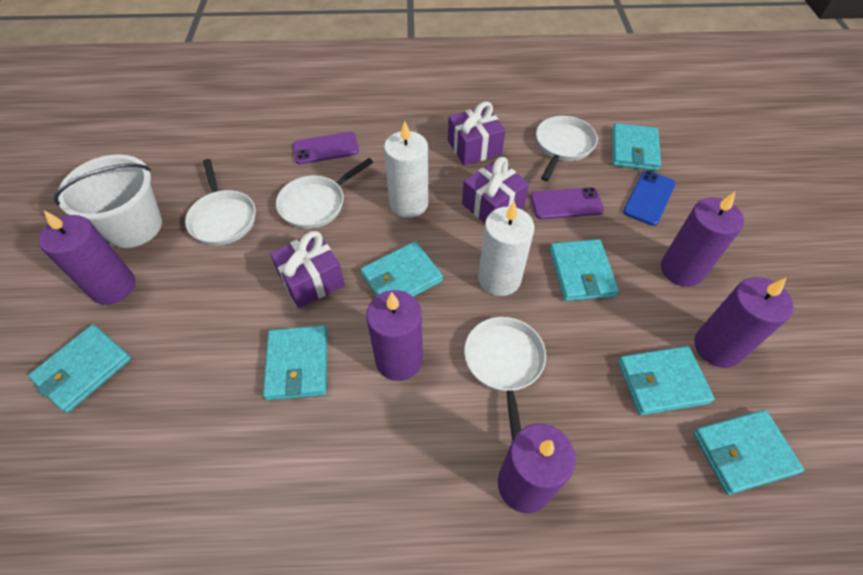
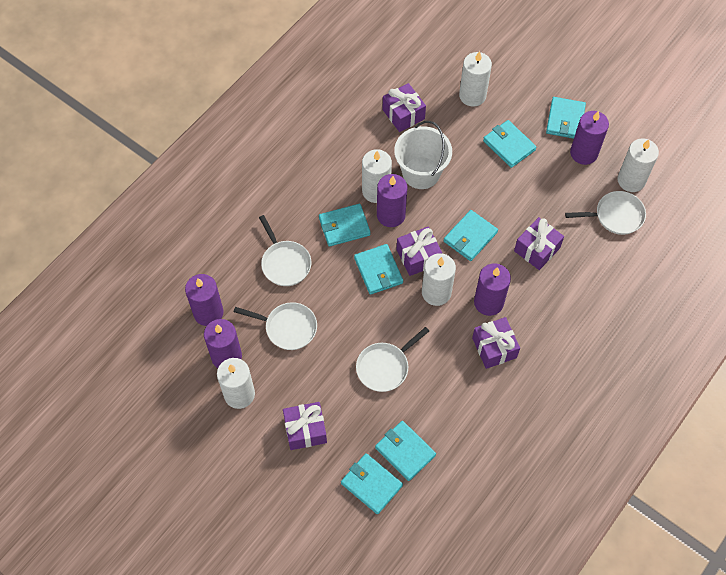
blue phone: 1 -> 0
purple gift: 3 -> 5
purple phone: 2 -> 0
white candle: 2 -> 5

